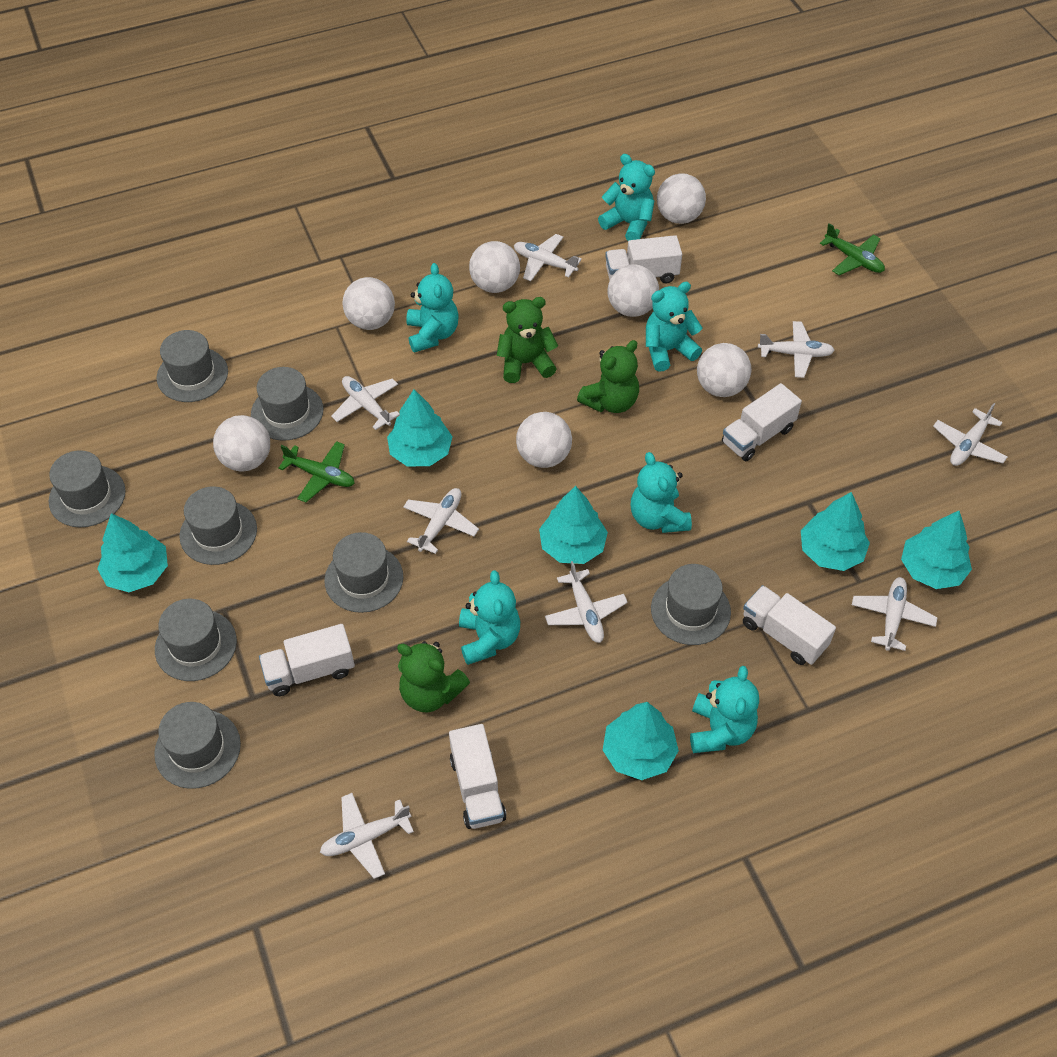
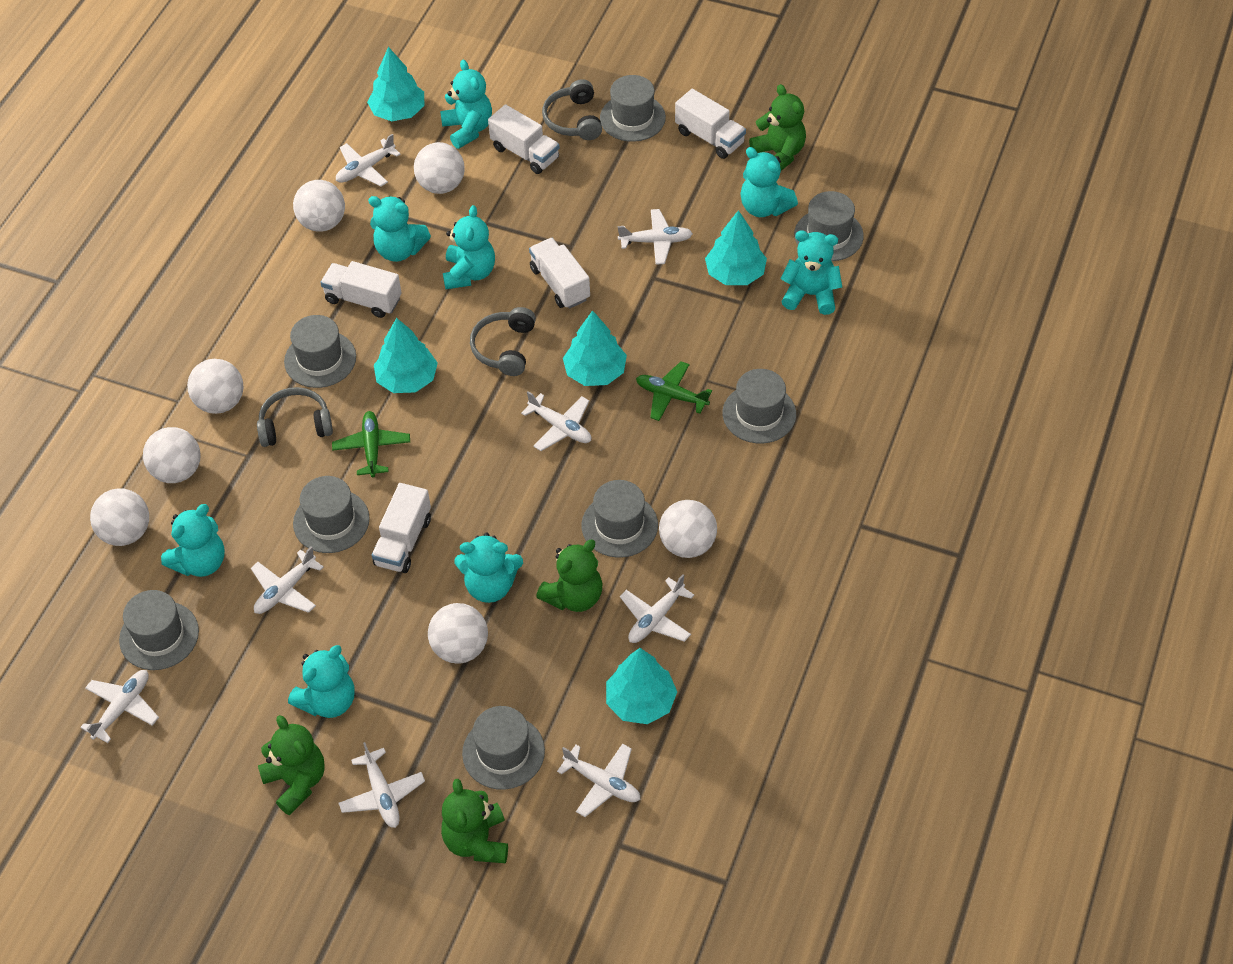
green teddy bear: 3 -> 4
grey headphones: 0 -> 3
turquoise teddy bear: 6 -> 8
turquoise tree: 6 -> 5

